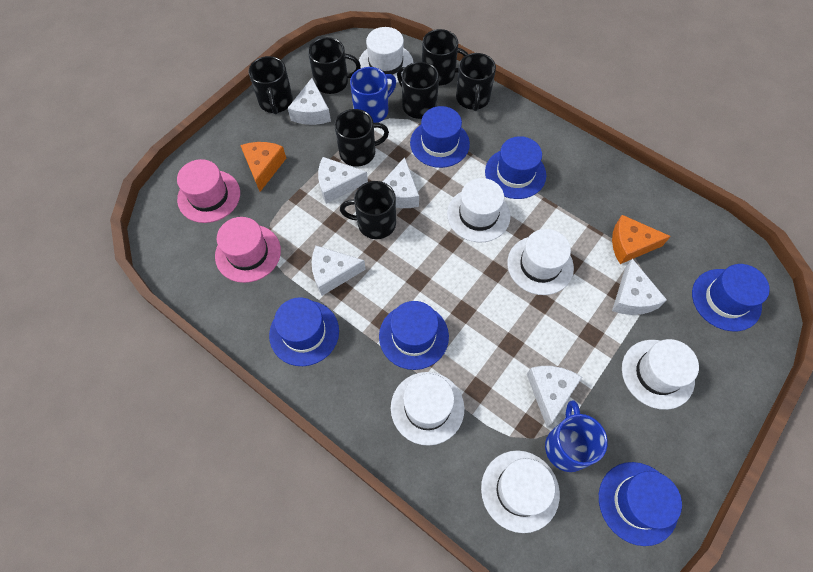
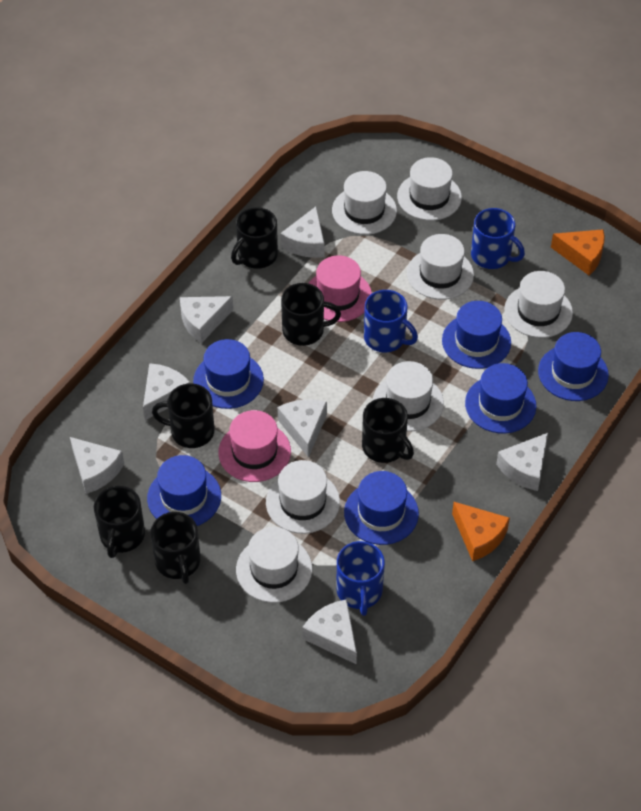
black mug: 7 -> 6
blue mug: 2 -> 3
white cheese: 6 -> 7
white hat: 6 -> 7

